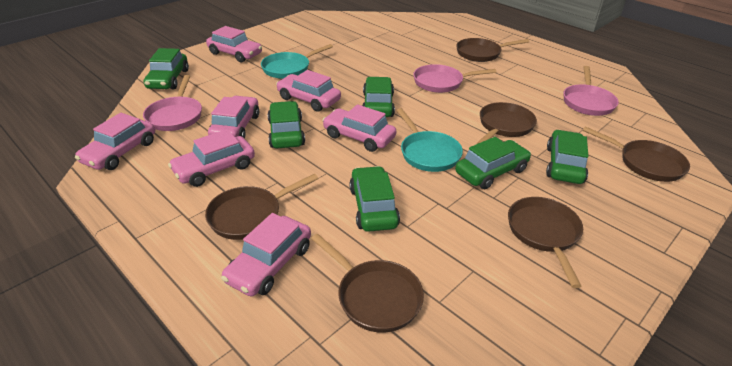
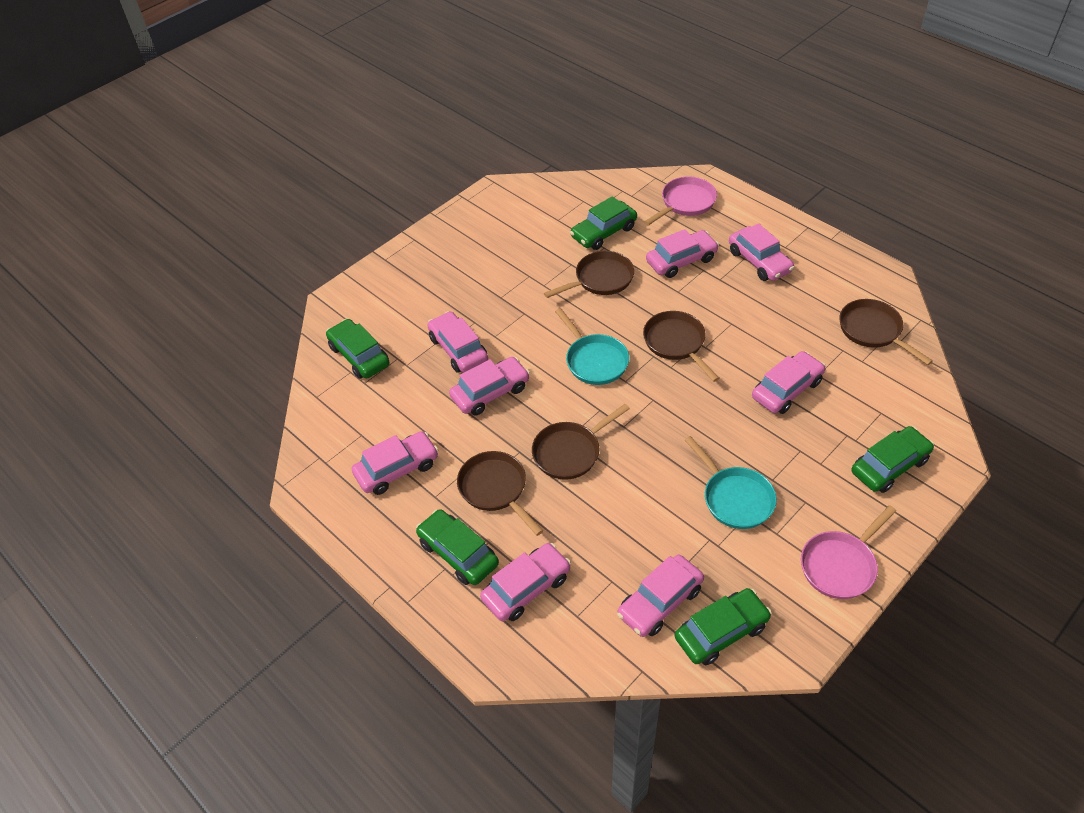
brown pan: 6 -> 5
green car: 6 -> 5
pink car: 7 -> 8
pink pan: 3 -> 2

